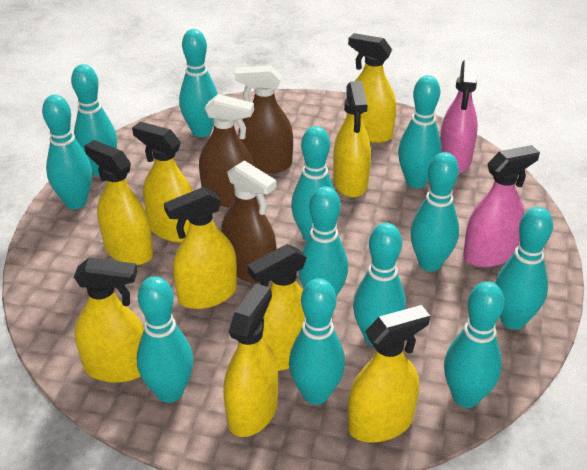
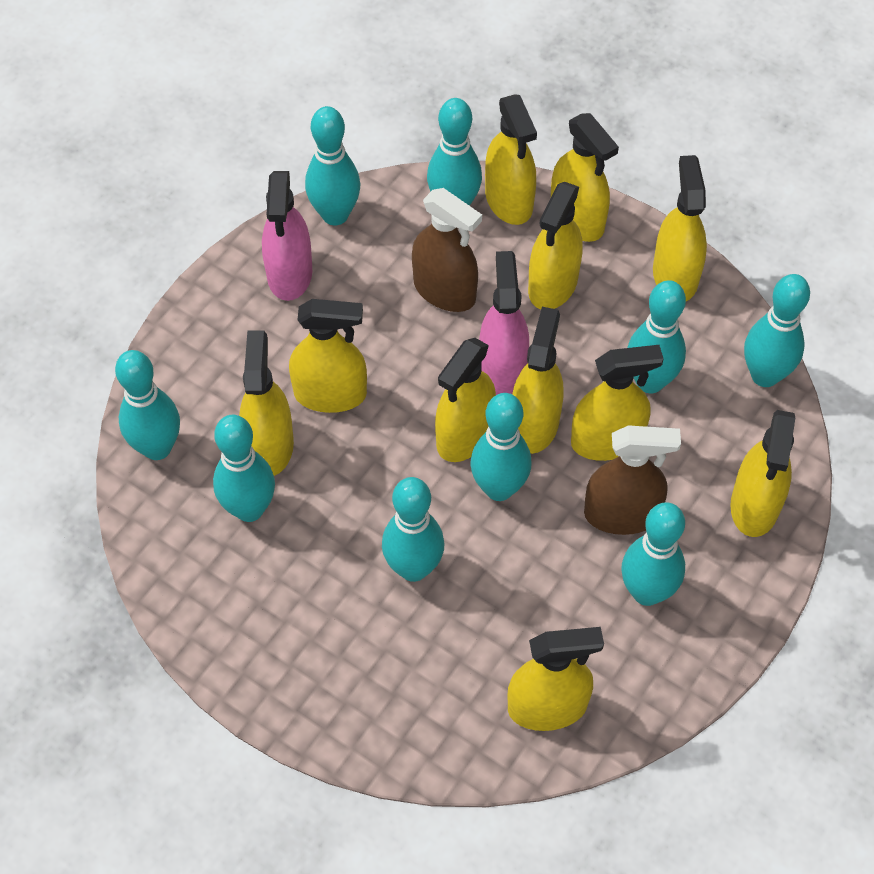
brown spray bottle: 3 -> 2
turquoise bowling pin: 12 -> 9
yellow spray bottle: 9 -> 11

